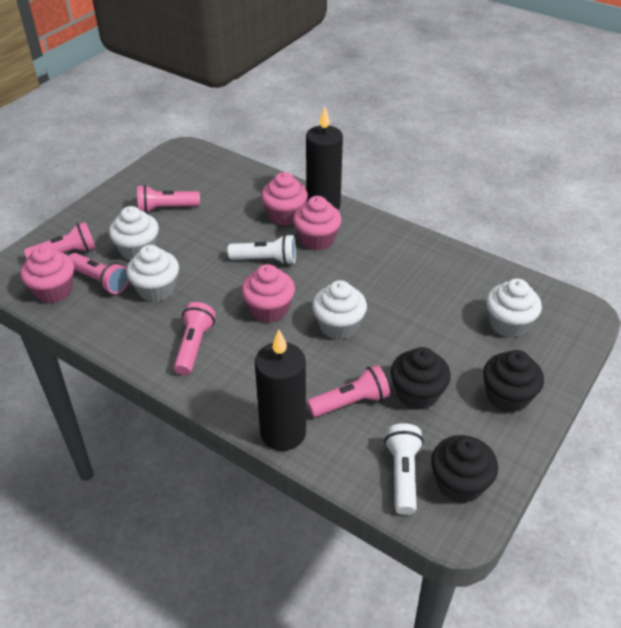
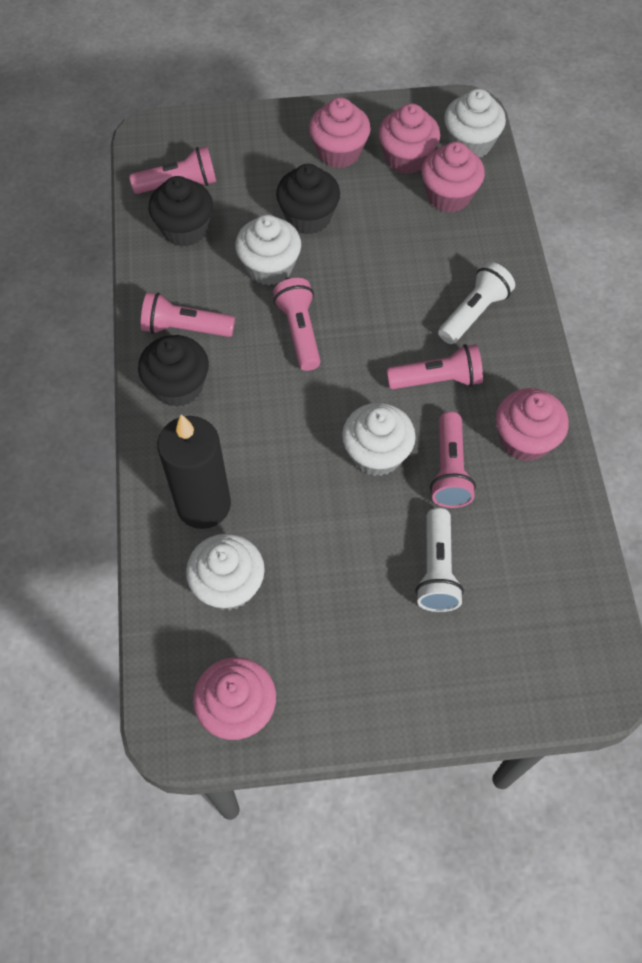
black candle: 2 -> 1
pink cupcake: 4 -> 5

